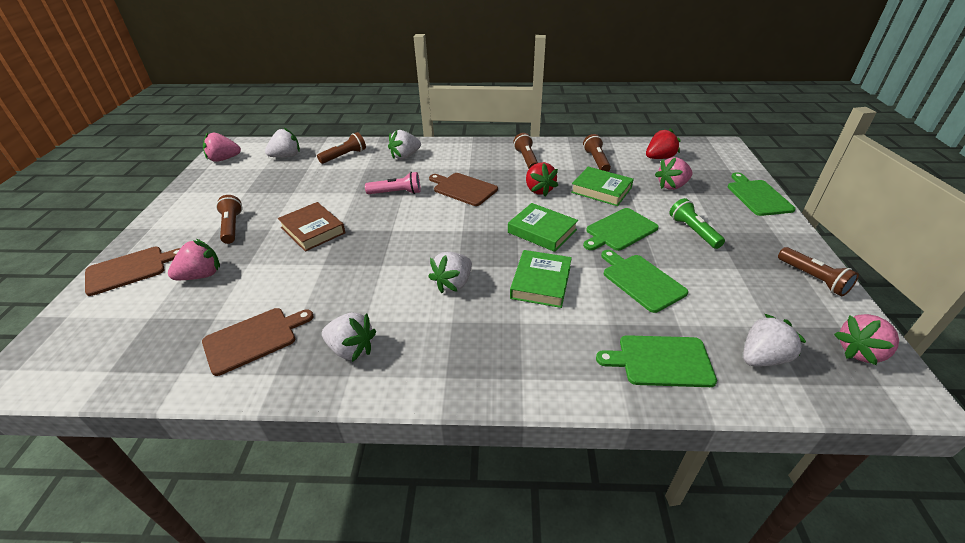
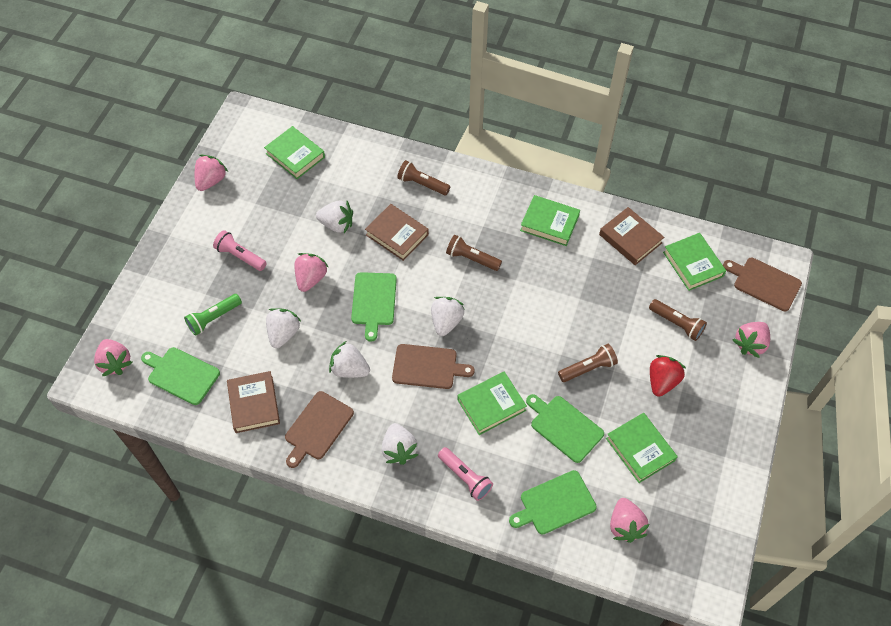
brown book: 1 -> 3
brown flashlight: 5 -> 4
green book: 3 -> 5
pink flashlight: 1 -> 2
pink strawberry: 4 -> 5
red strawberry: 2 -> 1

